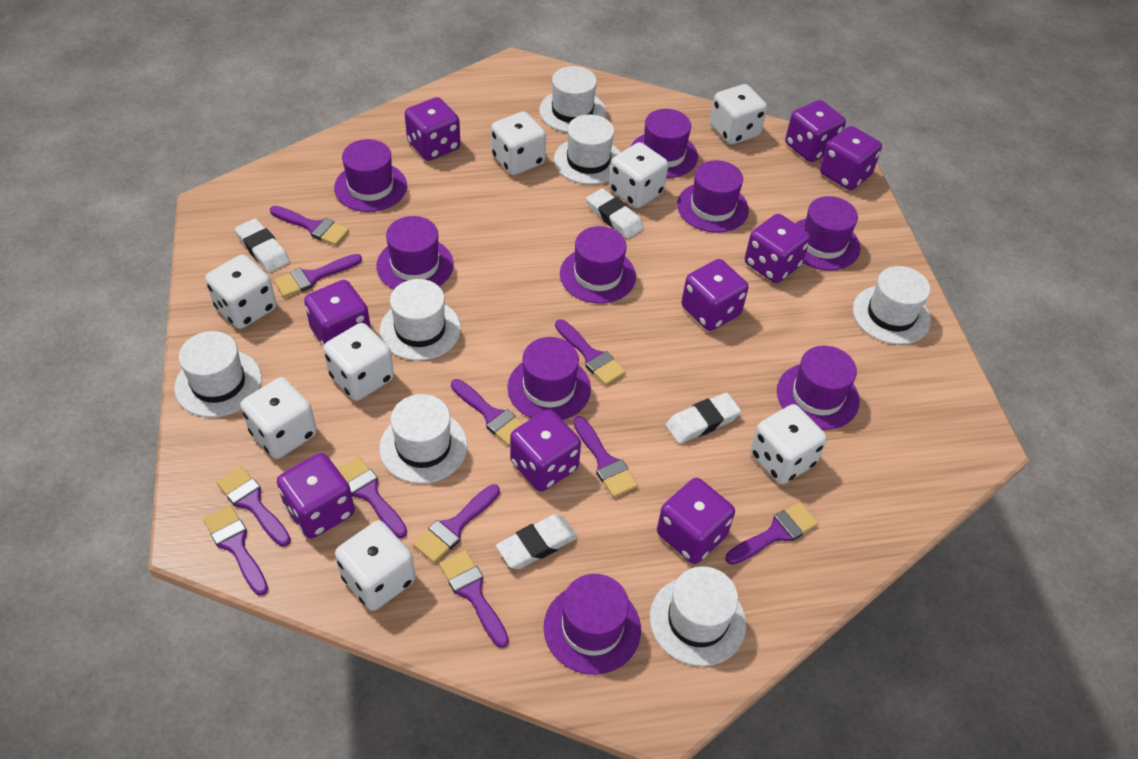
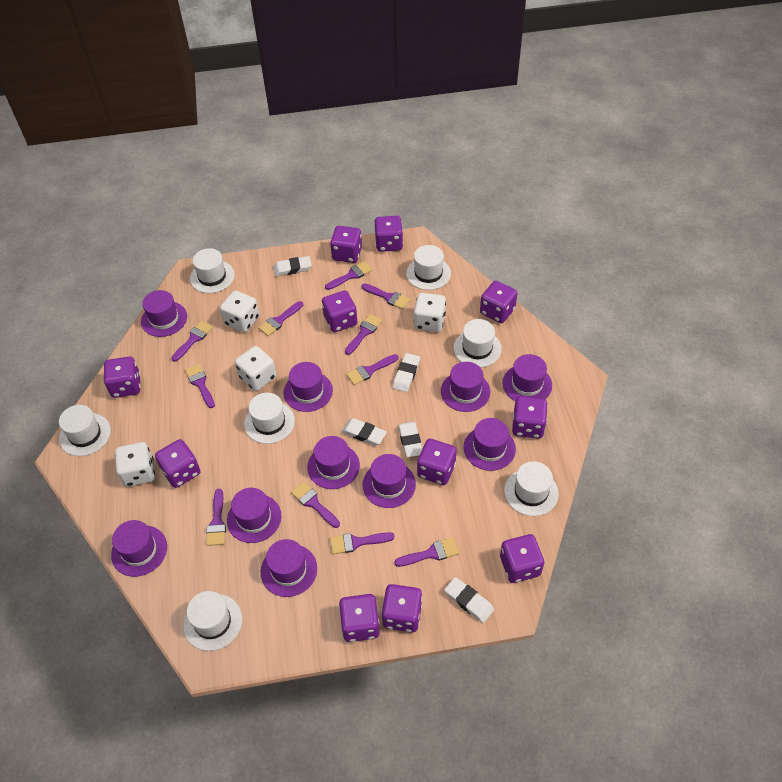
purple dice: 9 -> 11
purple hat: 9 -> 10
white dice: 8 -> 4
white eraser: 4 -> 5

